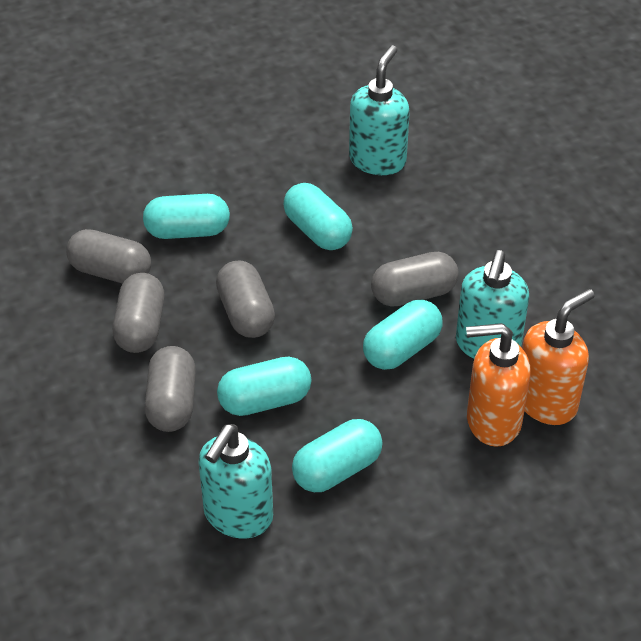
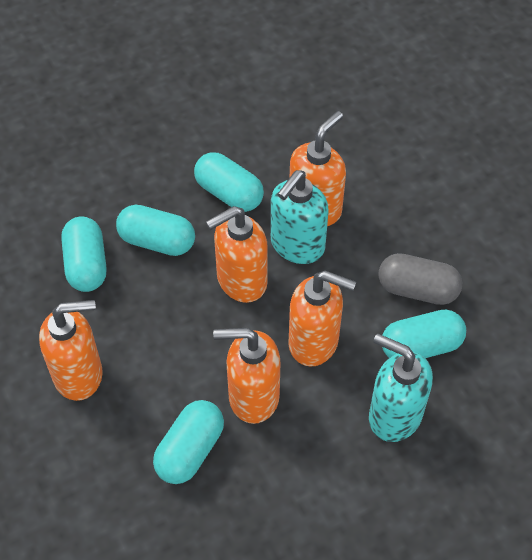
grey capsule: 5 -> 1
orange soap dispenser: 2 -> 5
turquoise soap dispenser: 3 -> 2

